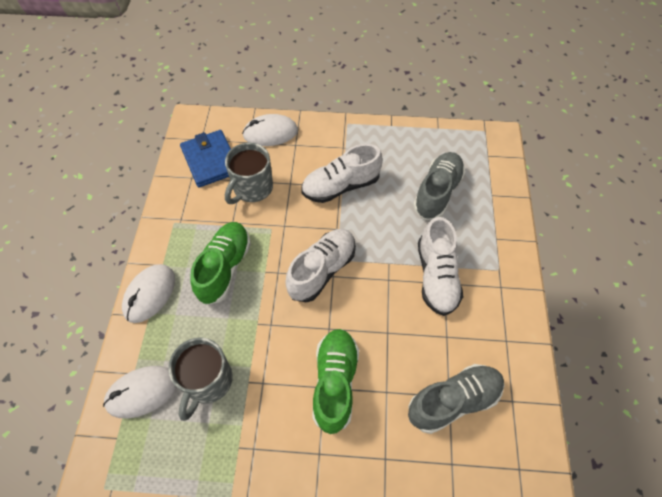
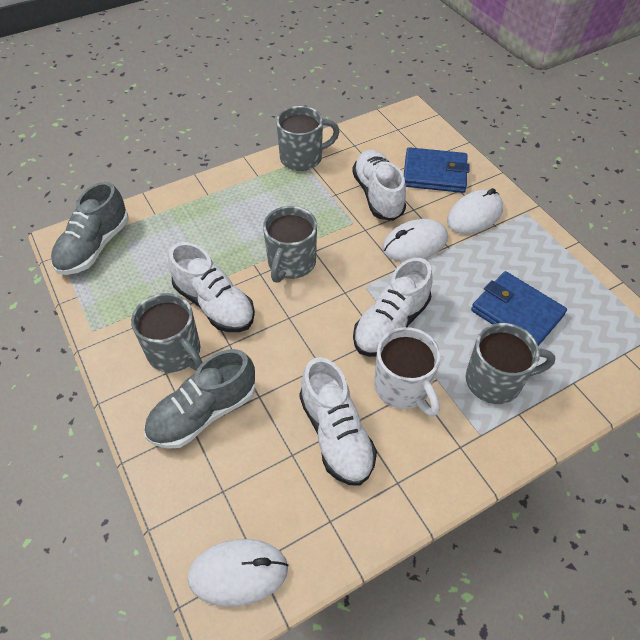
blue wallet: 1 -> 2
green shoe: 2 -> 0
grey mug: 2 -> 4
white mug: 0 -> 1
white shoe: 3 -> 4

